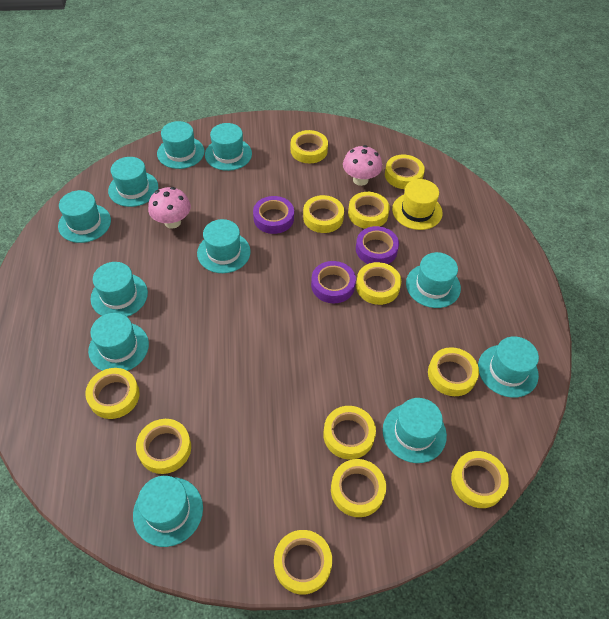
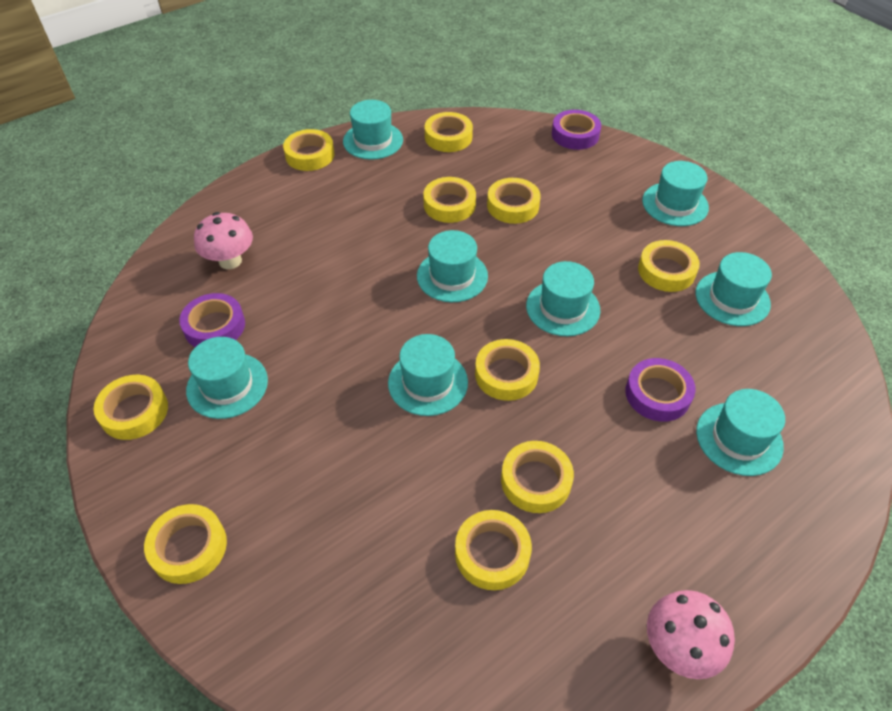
turquoise hat: 11 -> 8
yellow hat: 1 -> 0
yellow tape: 12 -> 10

